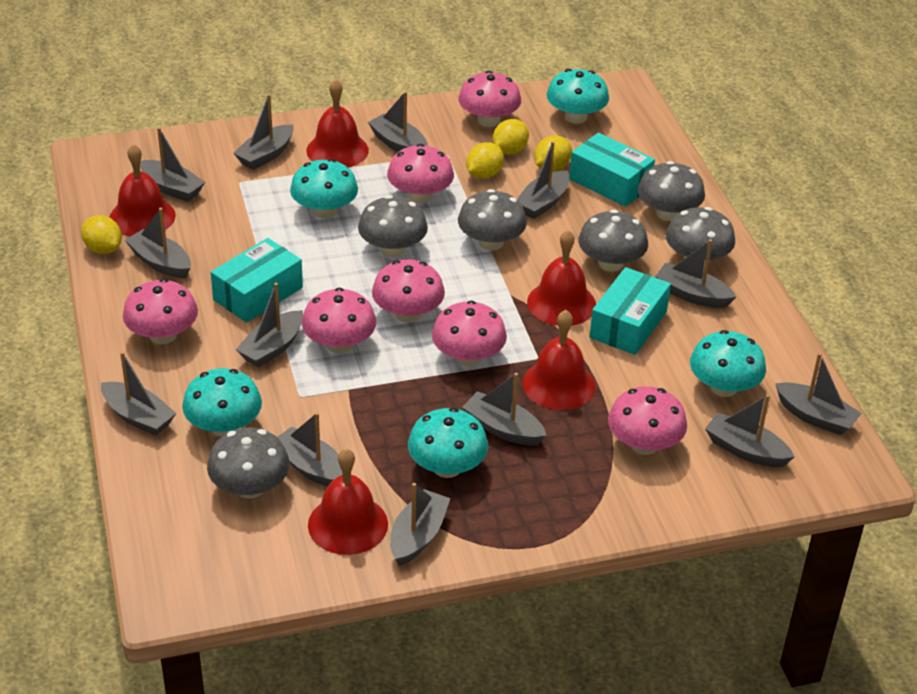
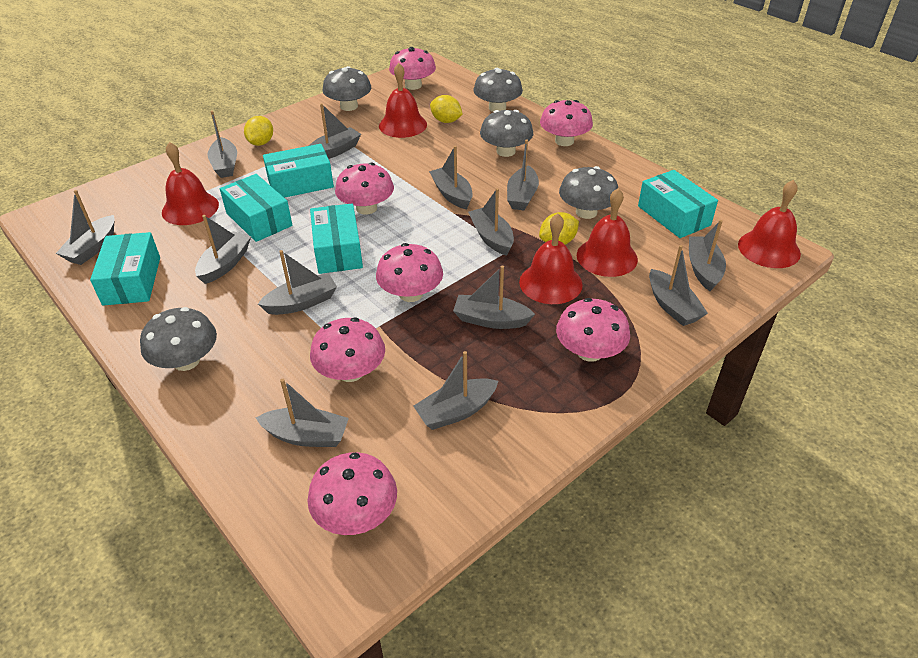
grey mushroom: 6 -> 5
turquoise box: 3 -> 5
turquoise mushroom: 5 -> 0
yellow lemon: 4 -> 3

